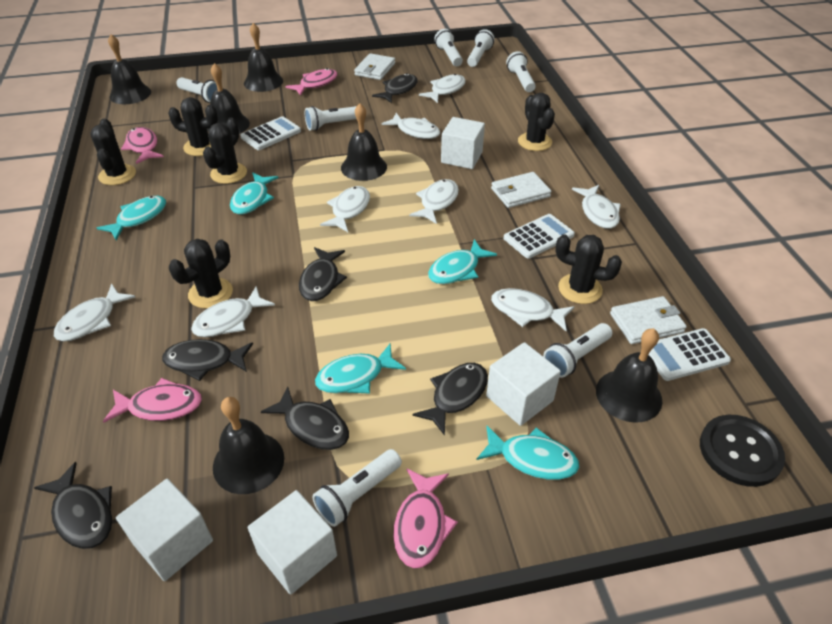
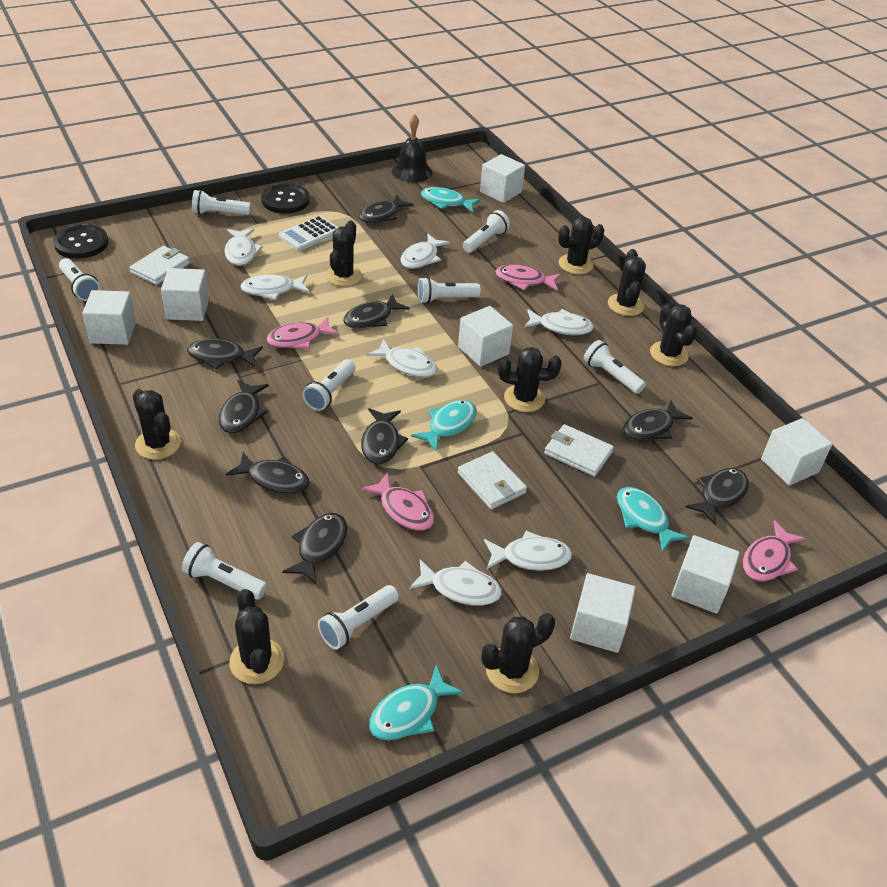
black bell: 6 -> 1
black button: 1 -> 2
black cactus: 6 -> 8
black fish: 6 -> 9
turquoise fish: 5 -> 4
white calculator: 3 -> 1
white cube: 4 -> 7
white fish: 8 -> 7
white flashlight: 7 -> 8

